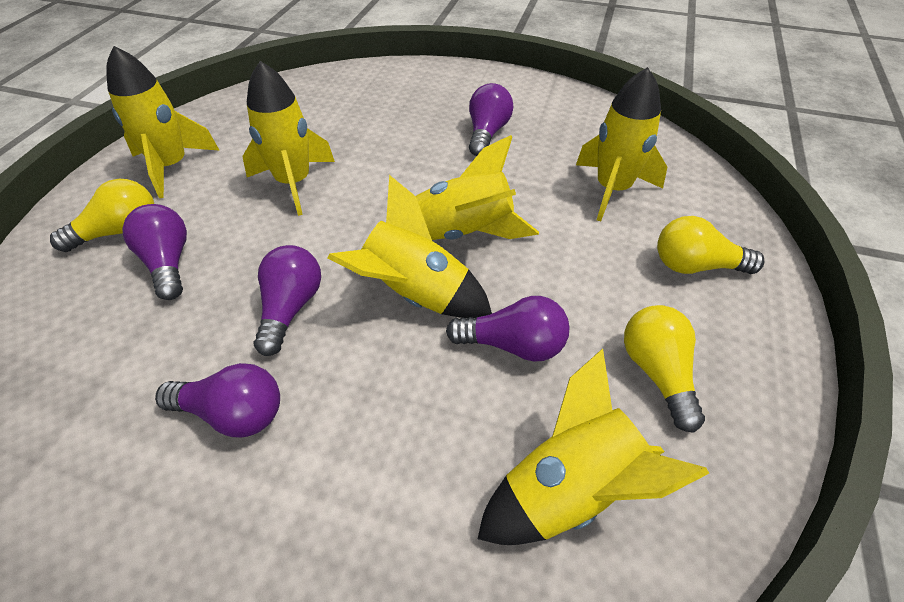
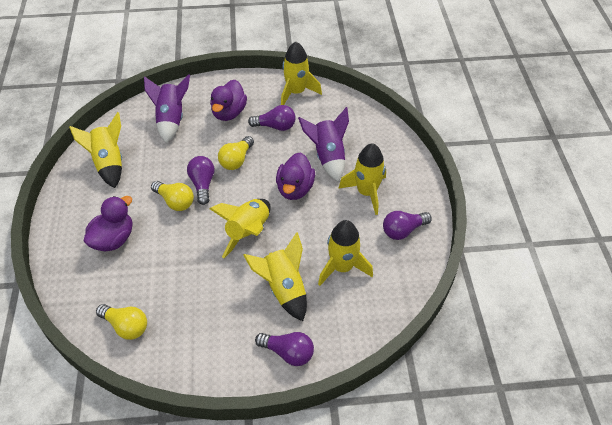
purple duck: 0 -> 3
purple light bulb: 5 -> 4
purple rocket: 0 -> 2

